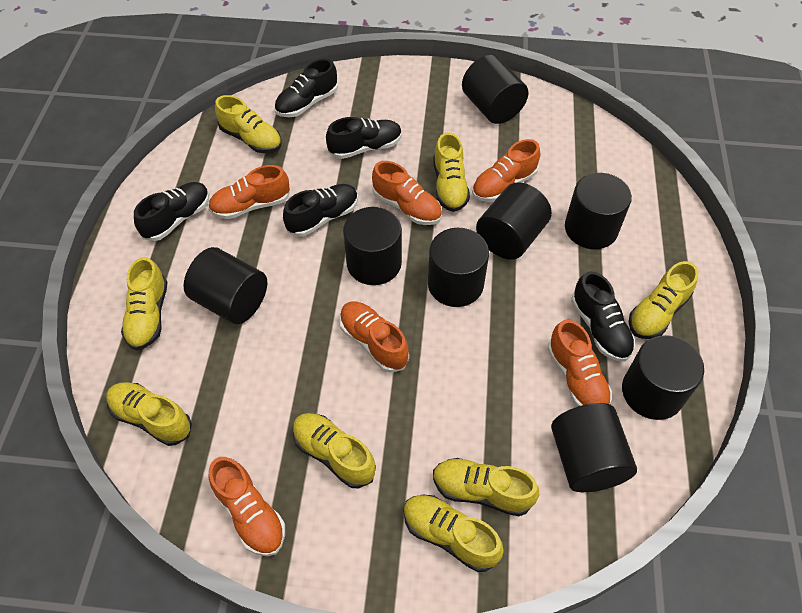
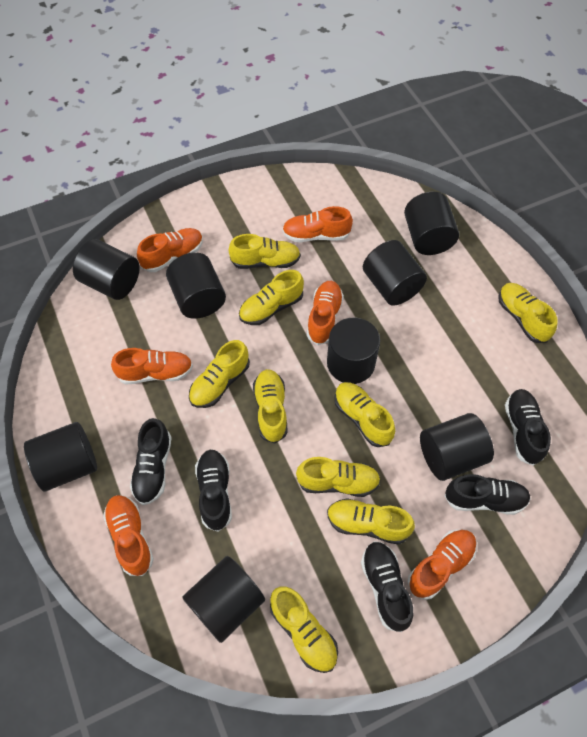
yellow shoe: 8 -> 9

